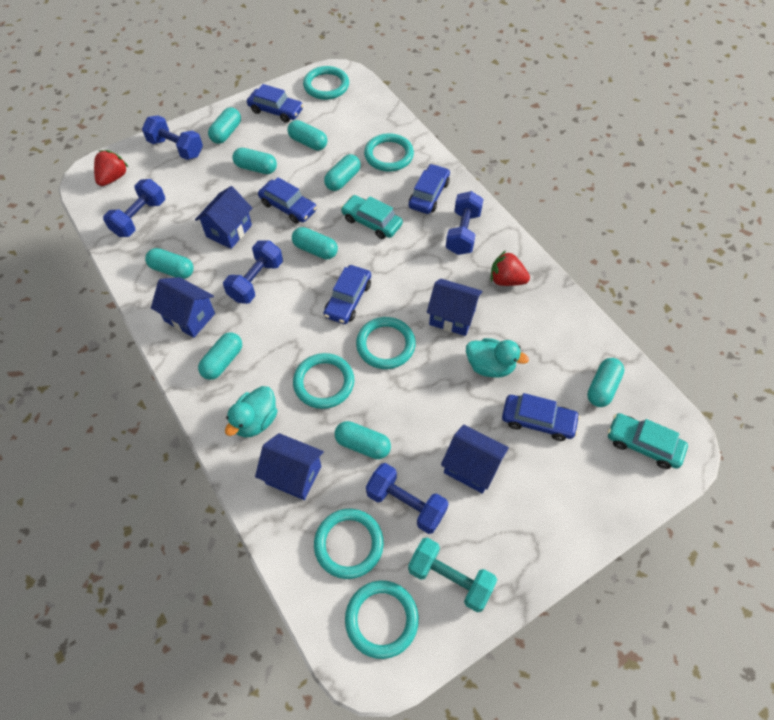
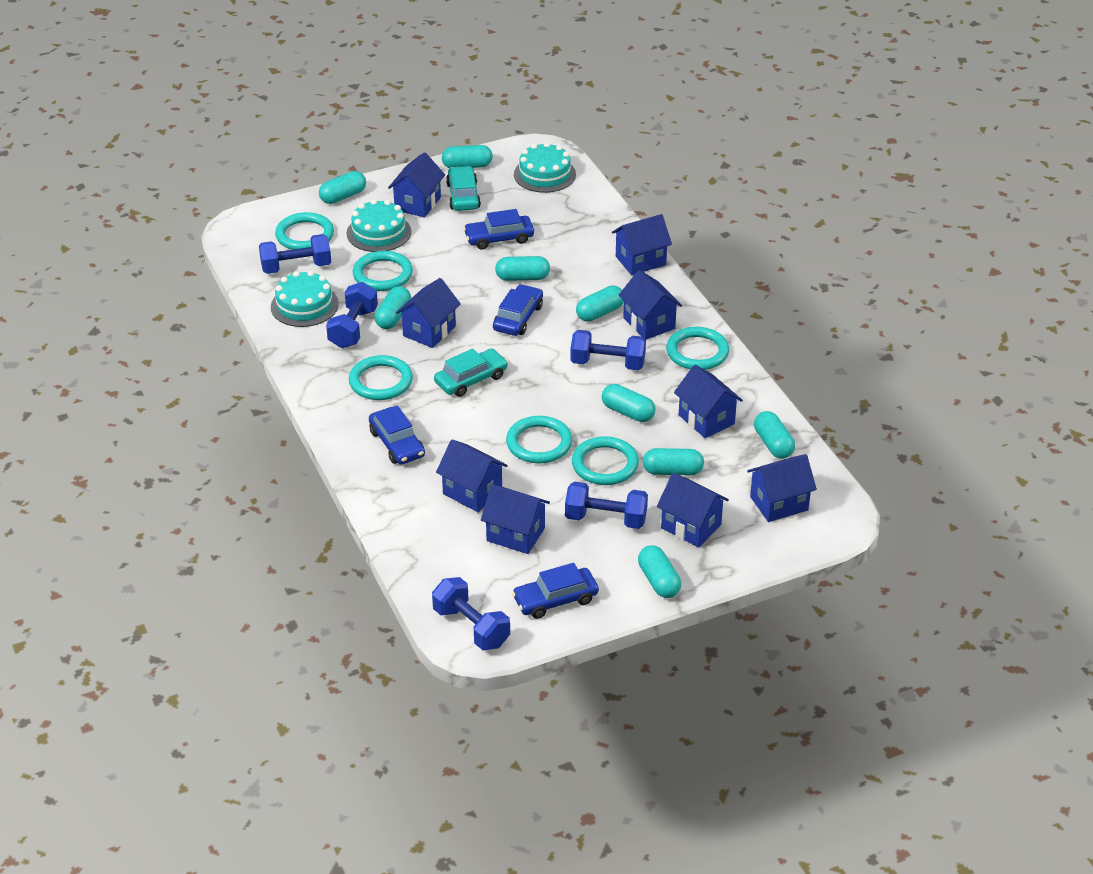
blue car: 5 -> 4
blue house: 5 -> 9
red strawberry: 2 -> 0
turquoise cake: 0 -> 3
turquoise duck: 2 -> 0
turquoise dumbbell: 1 -> 0

